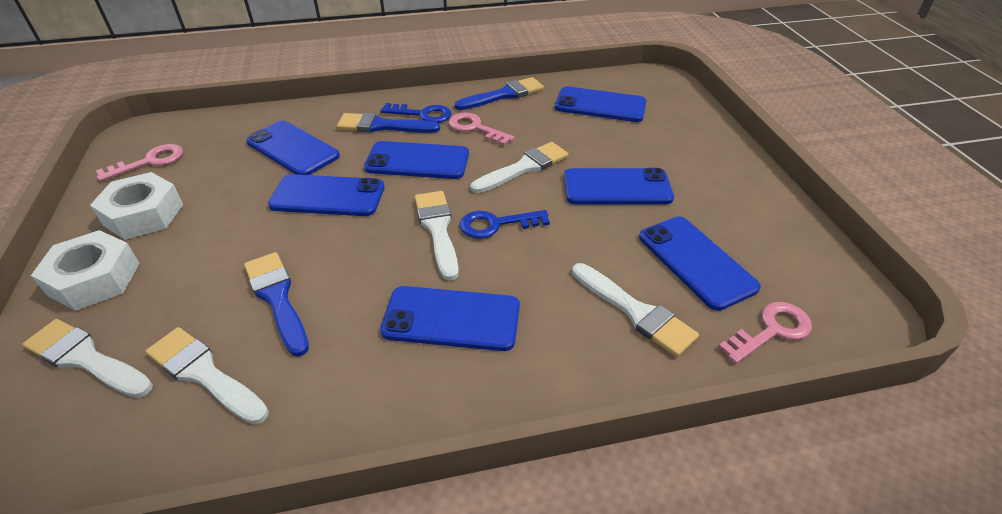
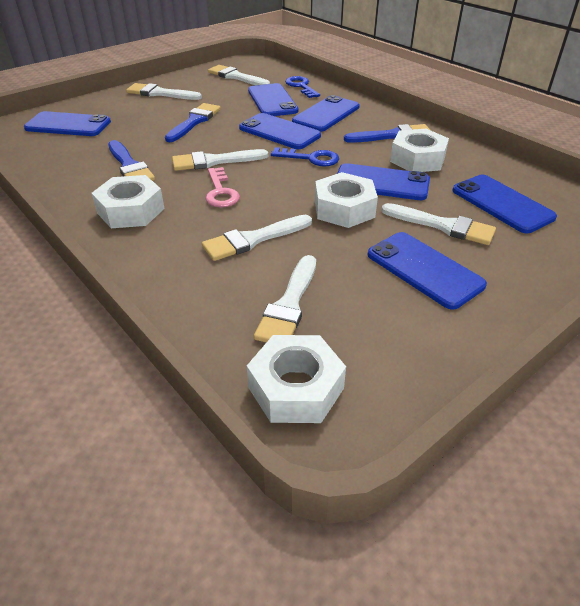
pink key: 3 -> 1
white brush: 5 -> 6
white nut: 2 -> 4

